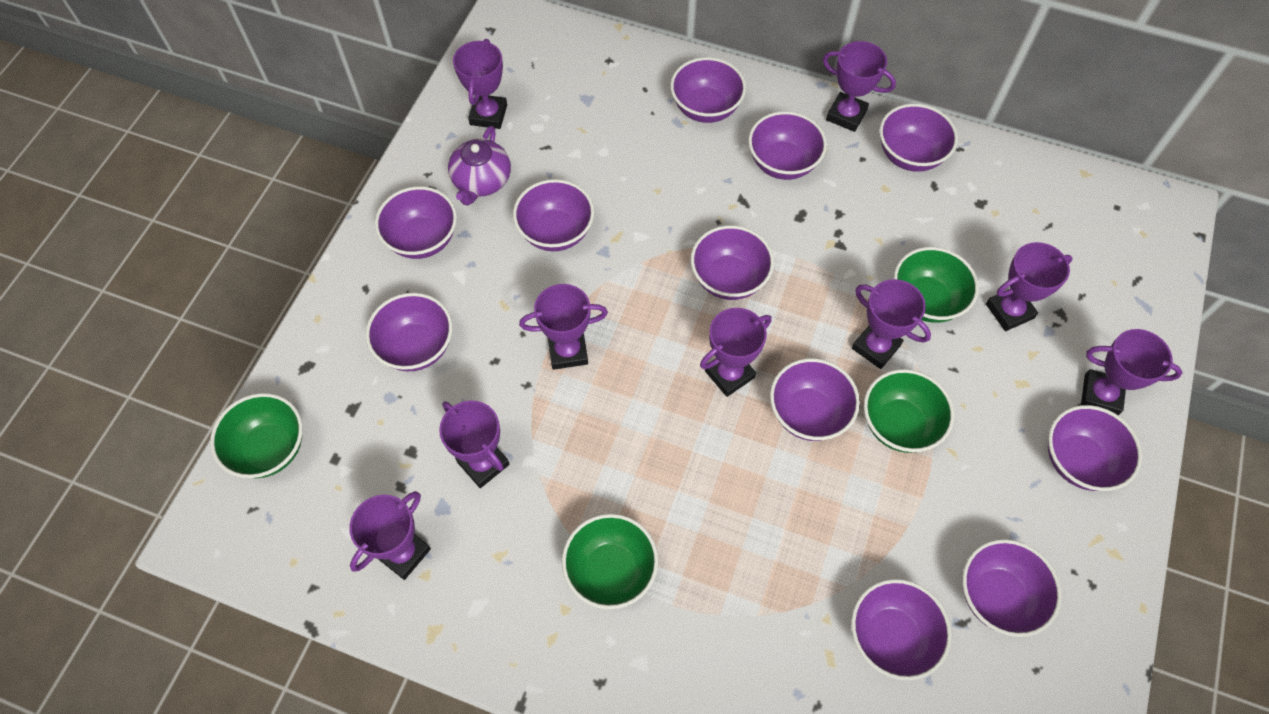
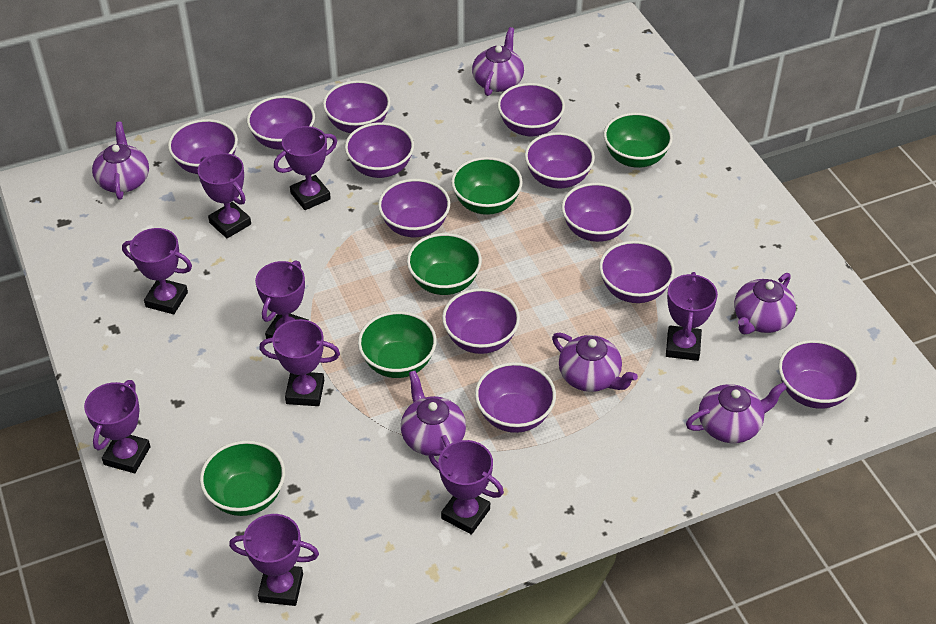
green bowl: 4 -> 5
purple bowl: 11 -> 12
purple teapot: 1 -> 6

